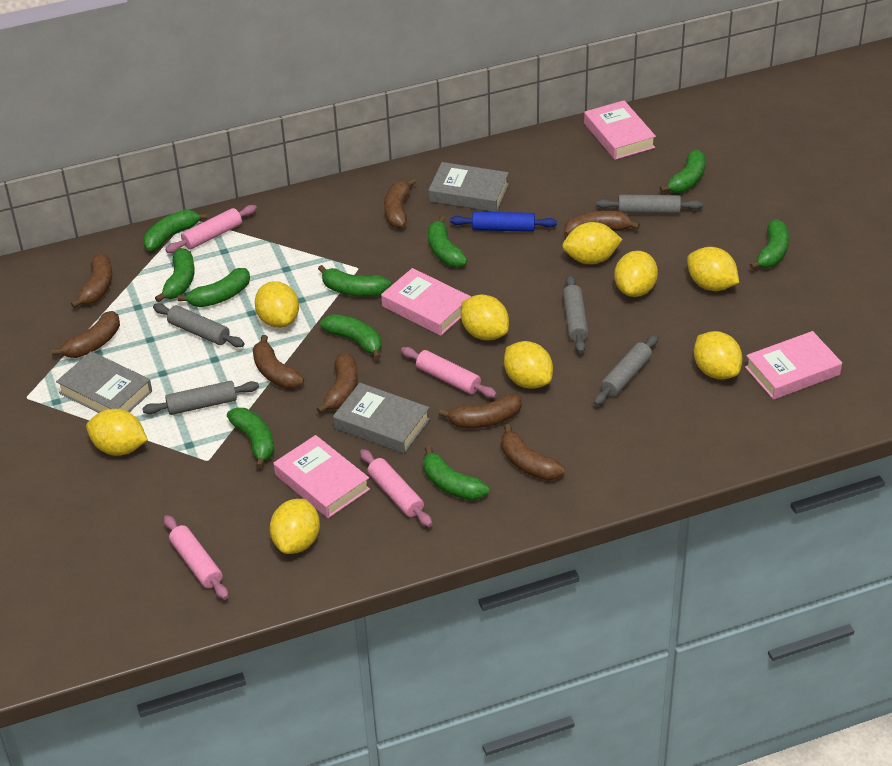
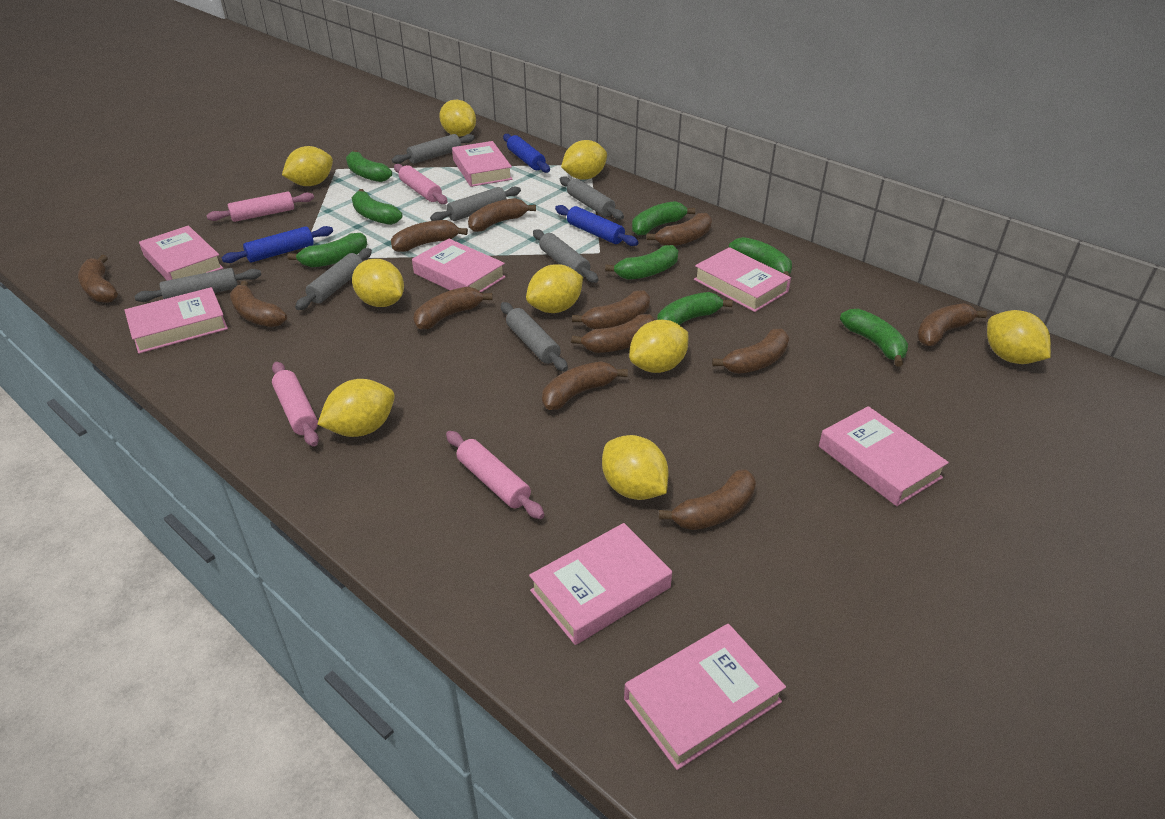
blue rolling pin: 1 -> 3
brown banana: 8 -> 12
green banana: 10 -> 8
grey book: 3 -> 0
grey rolling pin: 5 -> 7
pink book: 4 -> 8

